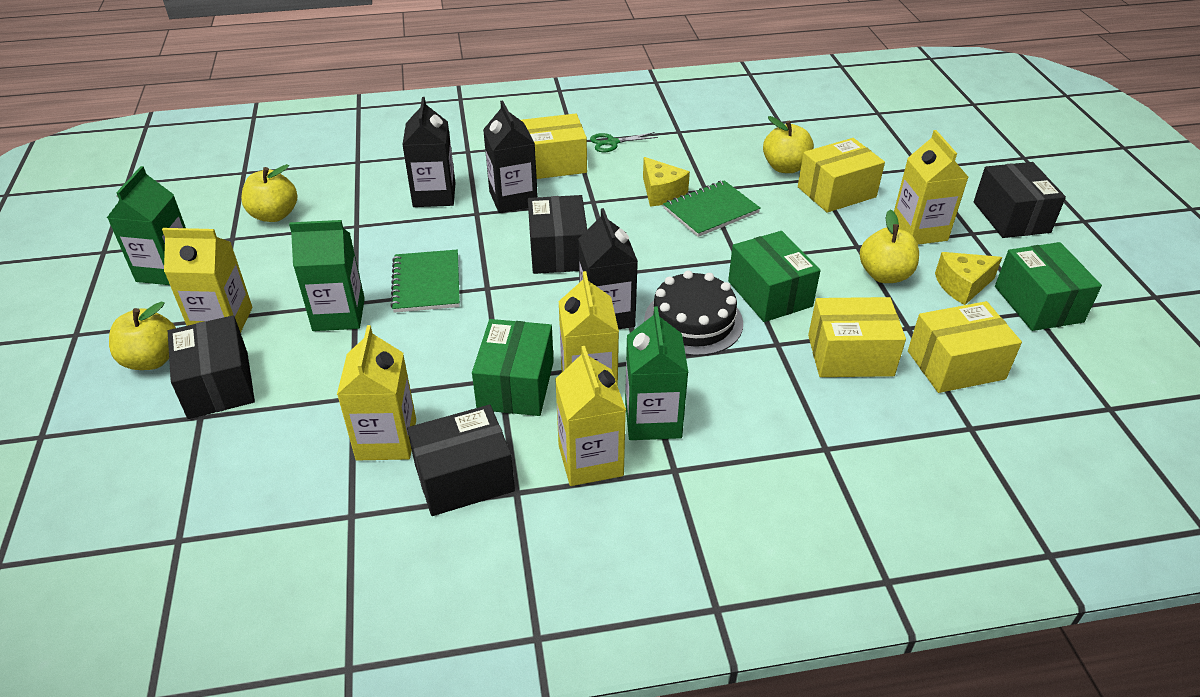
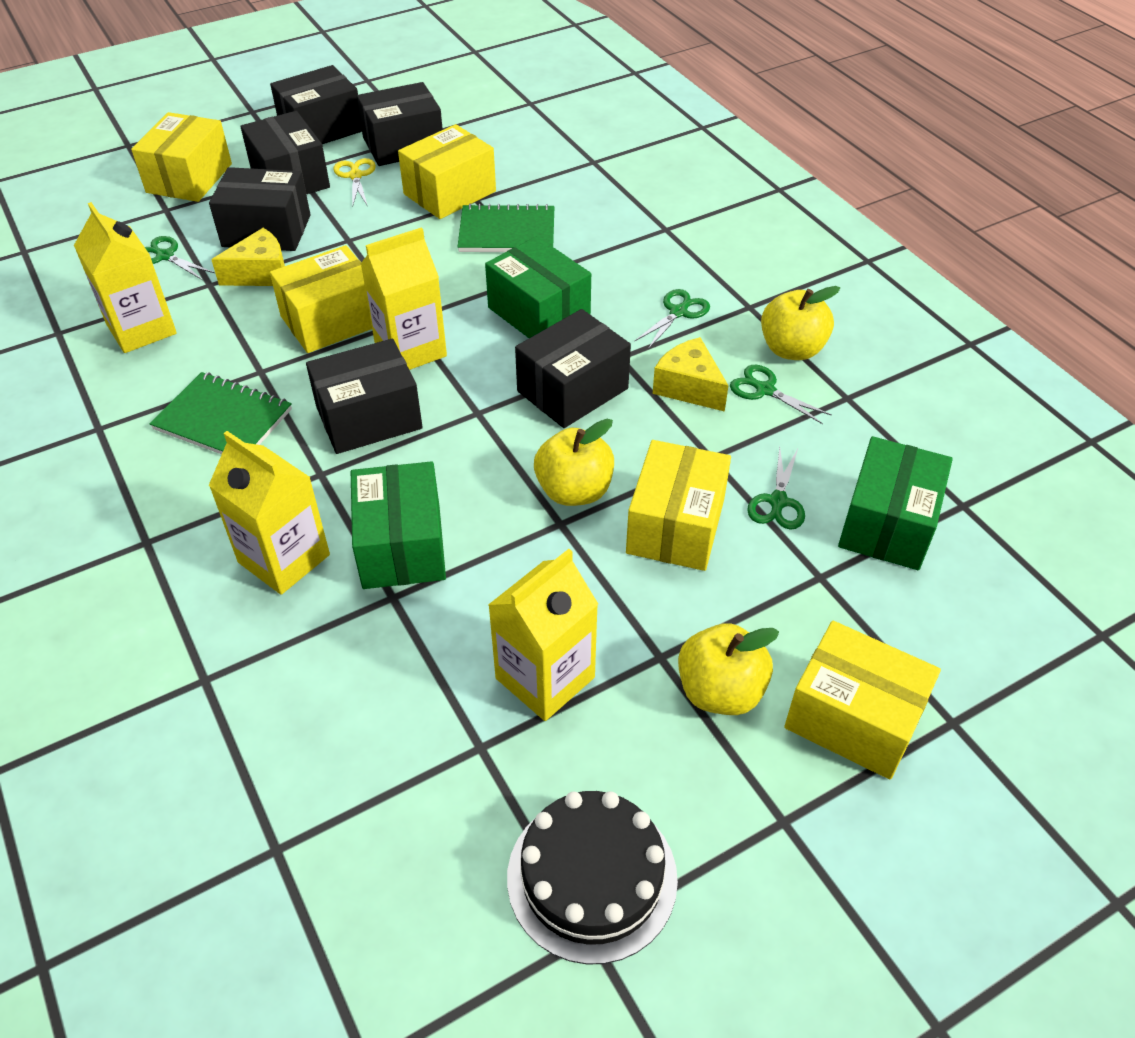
black box: 4 -> 6
black carton: 3 -> 0
green carton: 3 -> 0
green scissors: 1 -> 4
yellow apple: 4 -> 3
yellow box: 4 -> 5
yellow carton: 5 -> 4
yellow scissors: 0 -> 1

